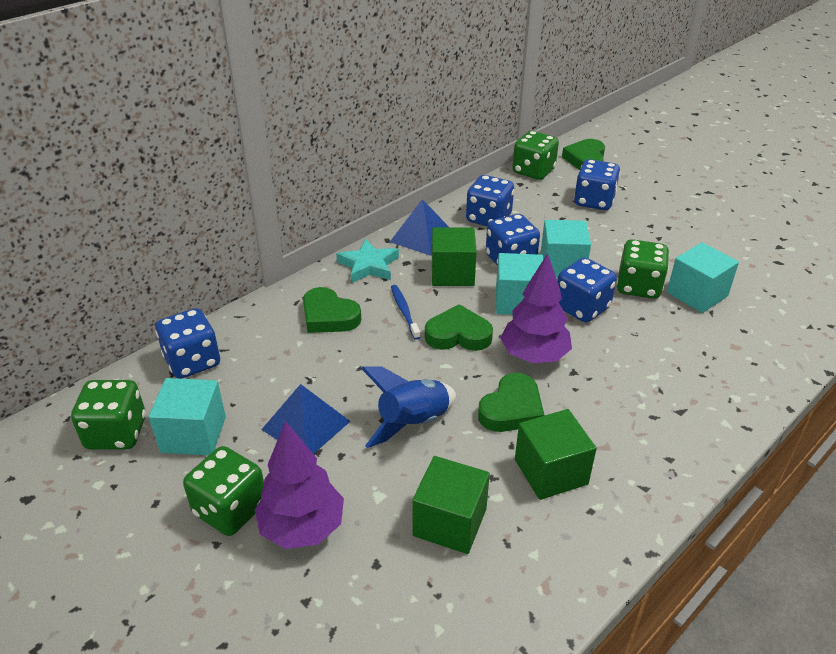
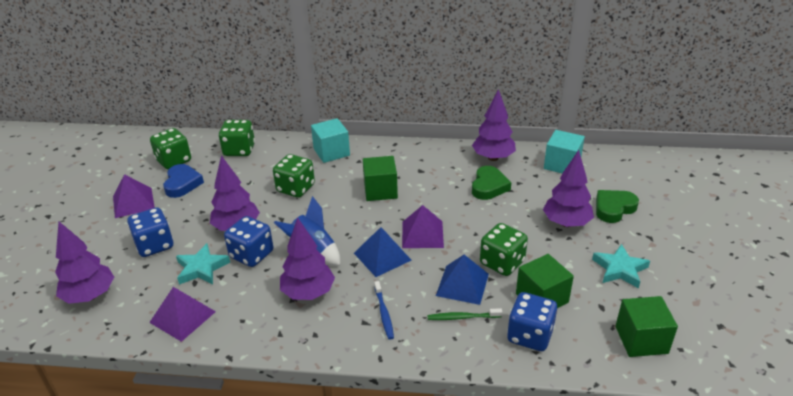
blue dice: 5 -> 3
blue heart: 0 -> 1
green heart: 4 -> 2
green toothbrush: 0 -> 1
purple pyramid: 0 -> 3
purple tree: 2 -> 5
turquoise cube: 4 -> 2
turquoise star: 1 -> 2

